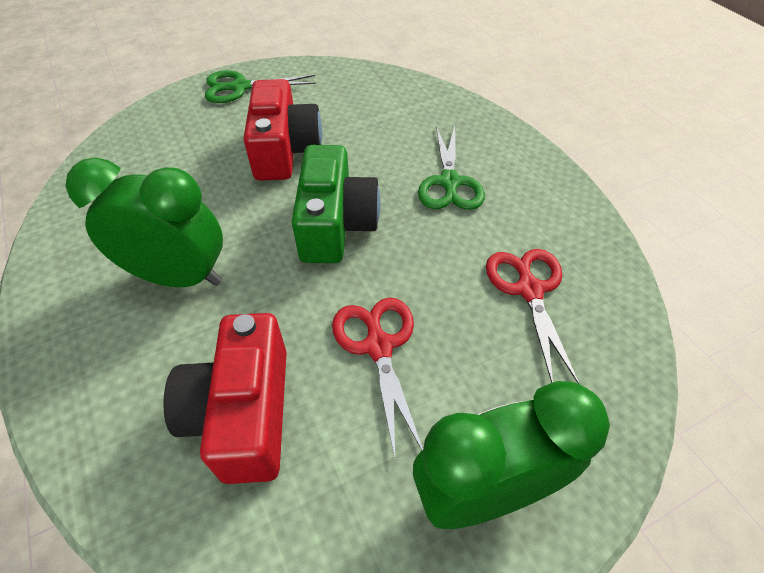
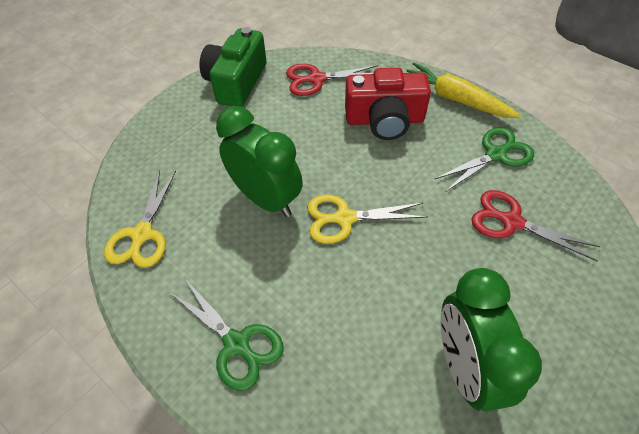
red camera: 2 -> 1
yellow carrot: 0 -> 1
yellow scissors: 0 -> 2

